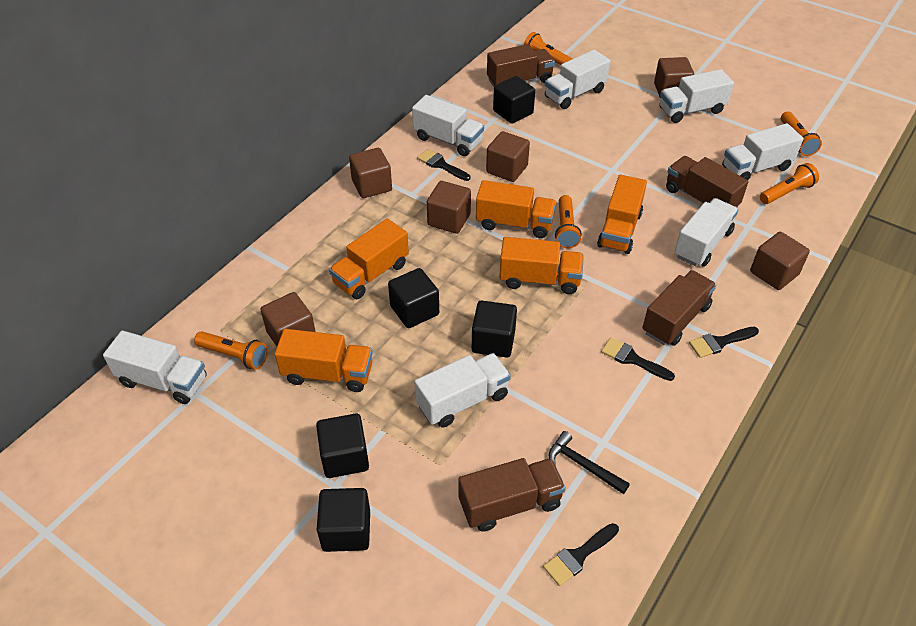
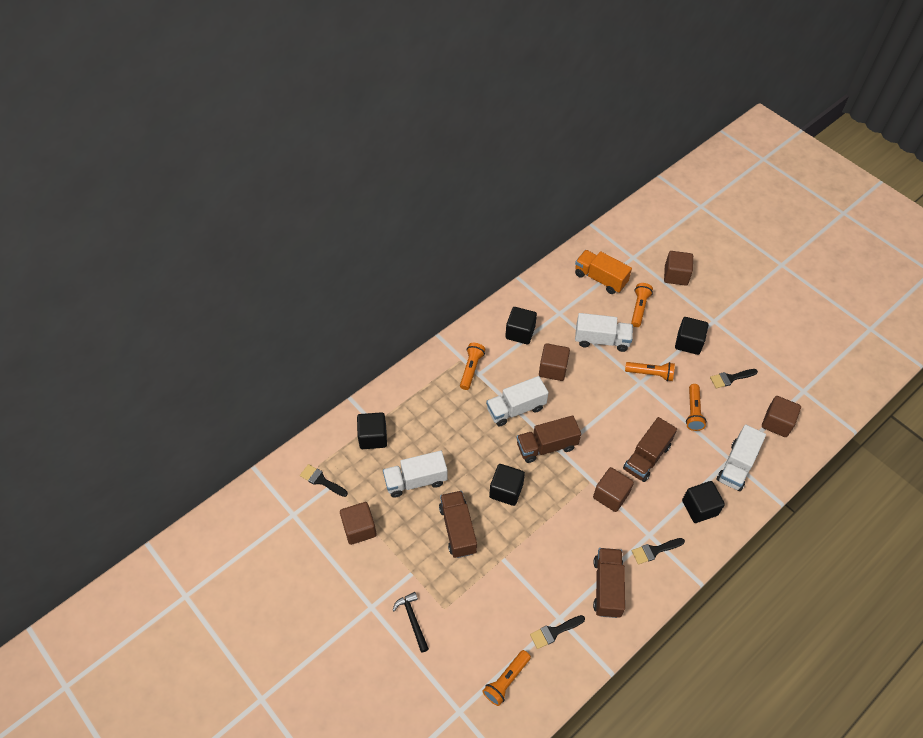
brown cube: 6 -> 5
orange truck: 5 -> 1
white truck: 7 -> 4

